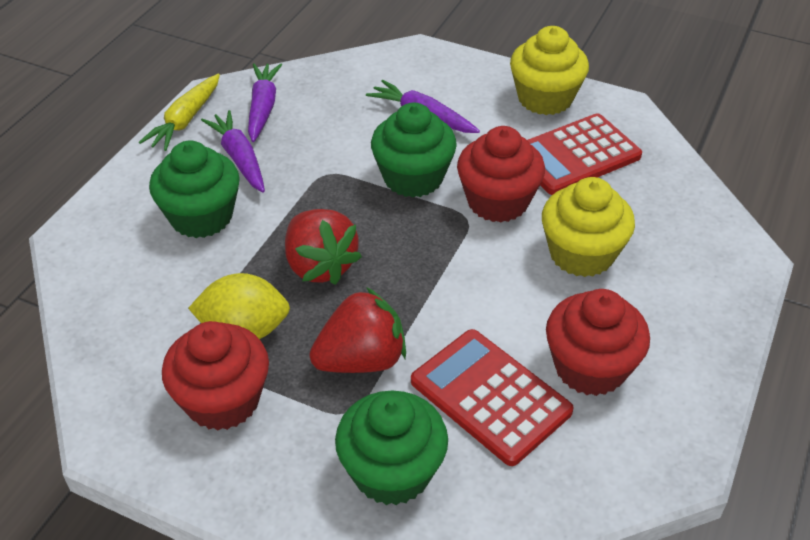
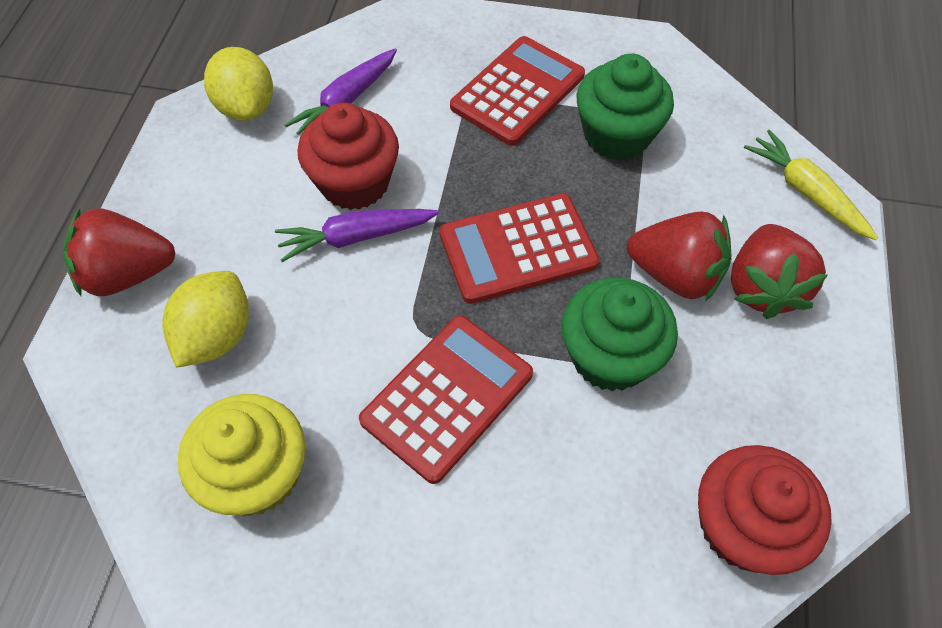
green cupcake: 3 -> 2
purple carrot: 3 -> 2
red calculator: 2 -> 3
red cupcake: 3 -> 2
red strawberry: 2 -> 3
yellow cupcake: 2 -> 1
yellow lemon: 1 -> 2

